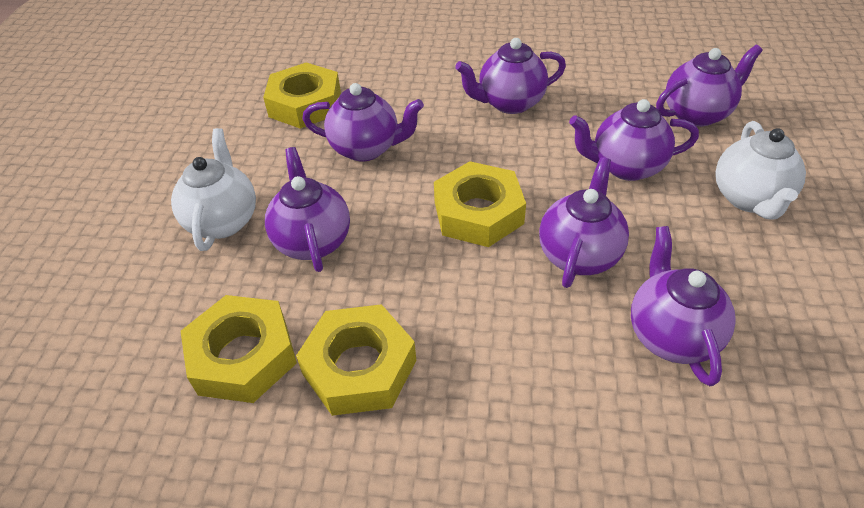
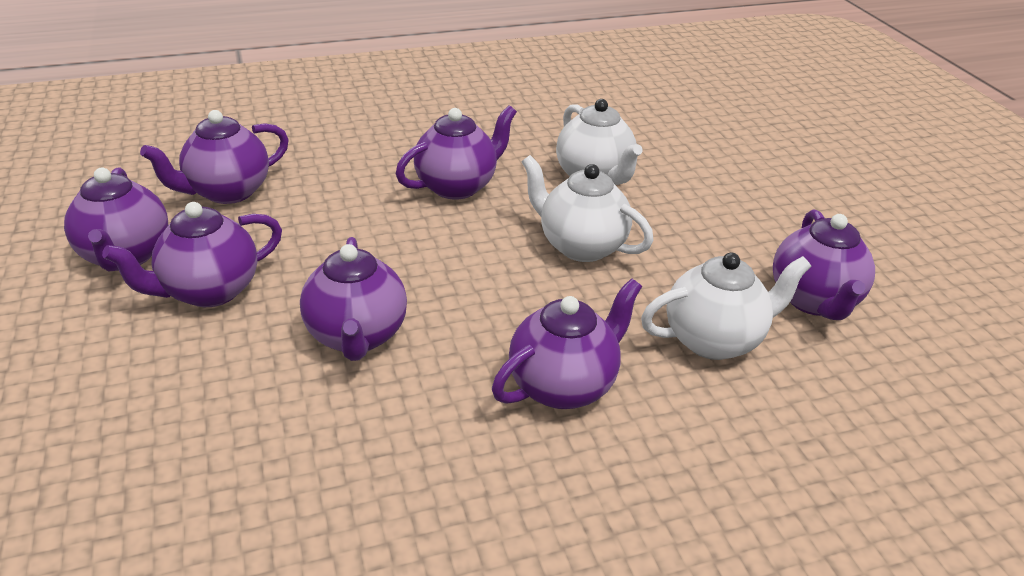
white teapot: 2 -> 3
yellow nut: 4 -> 0

